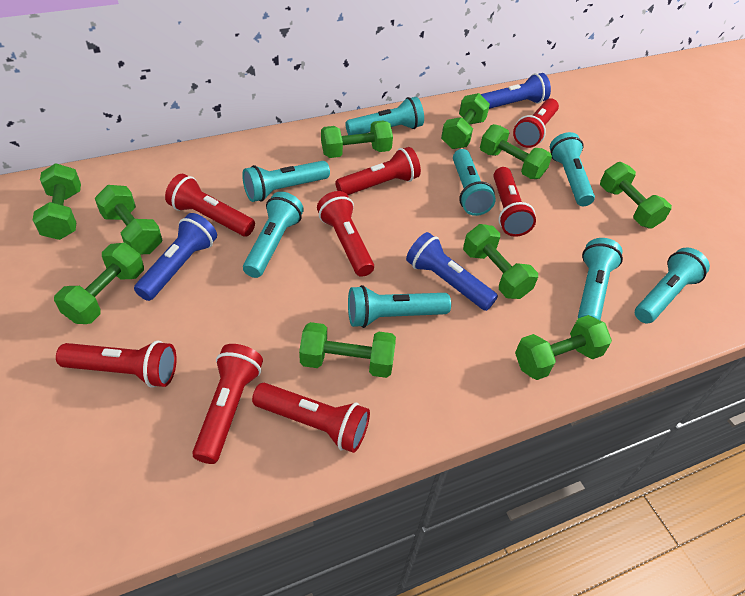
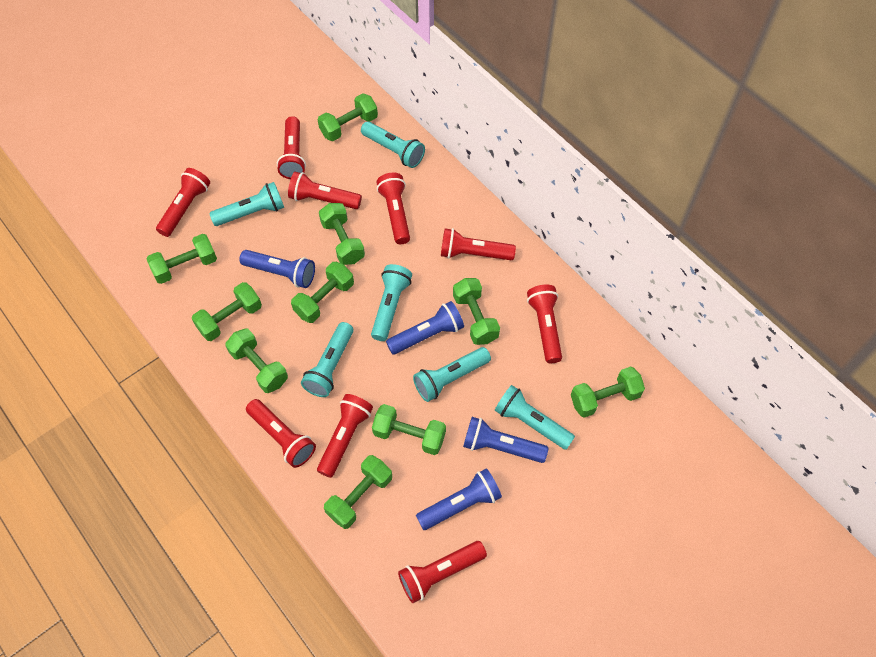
blue flashlight: 3 -> 4
red flashlight: 8 -> 9
turquoise flashlight: 8 -> 6

